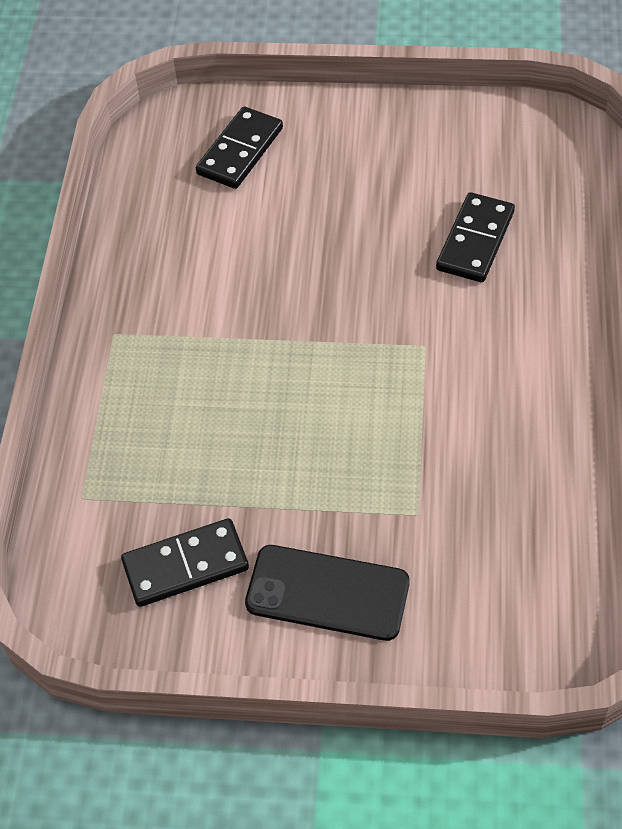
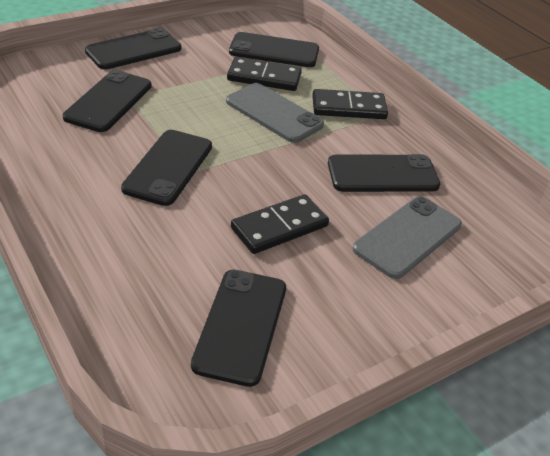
black phone: 1 -> 6
grey phone: 0 -> 2

